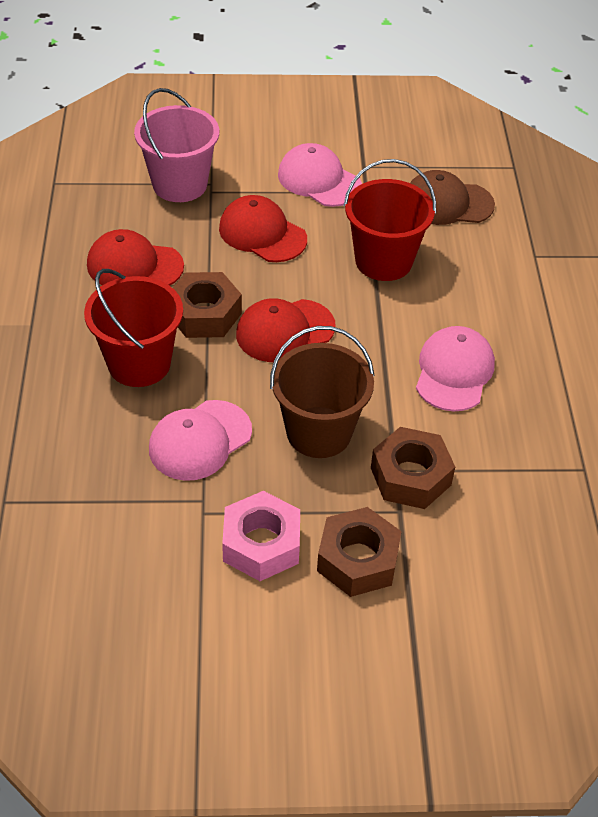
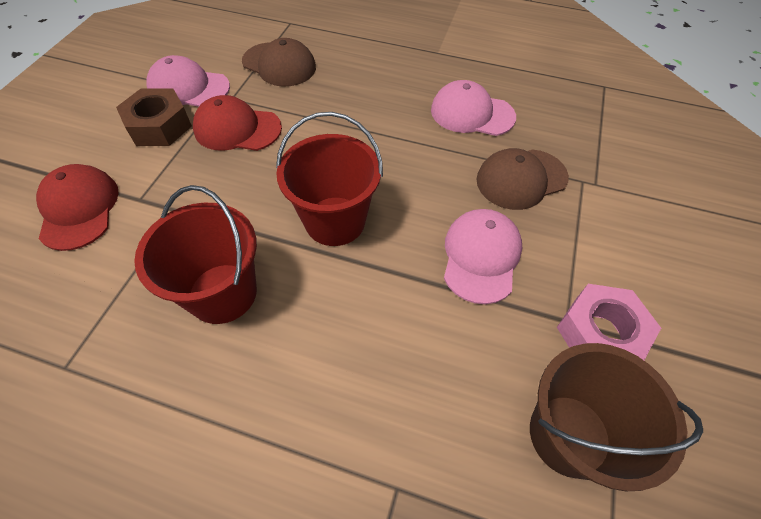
brown cap: 1 -> 2
brown nut: 3 -> 1
pink bucket: 1 -> 0
red cap: 3 -> 2

